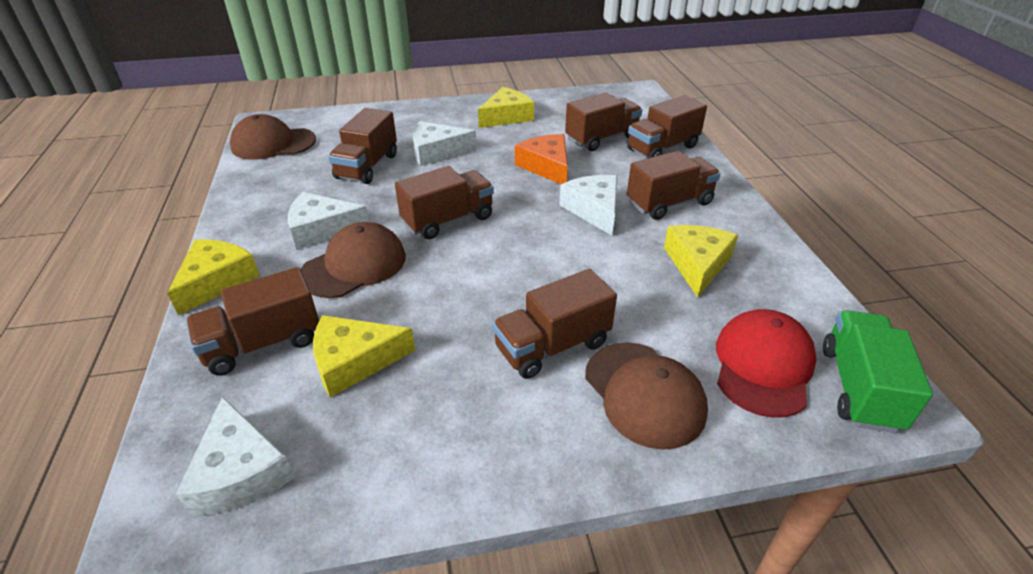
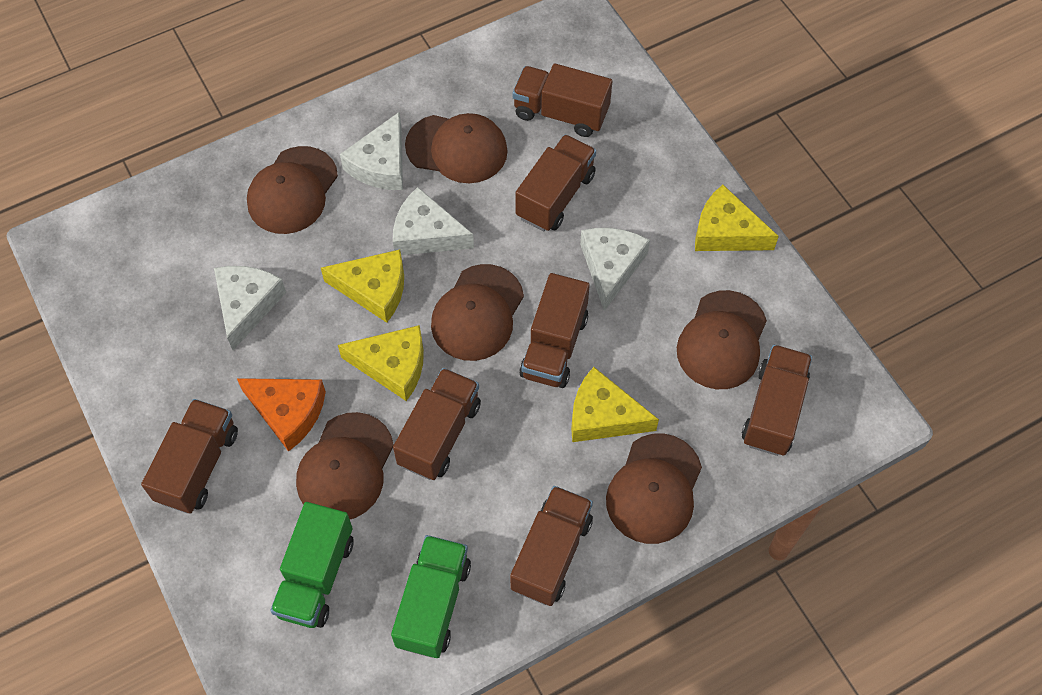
brown cap: 3 -> 6
green truck: 1 -> 2
red cap: 1 -> 0

